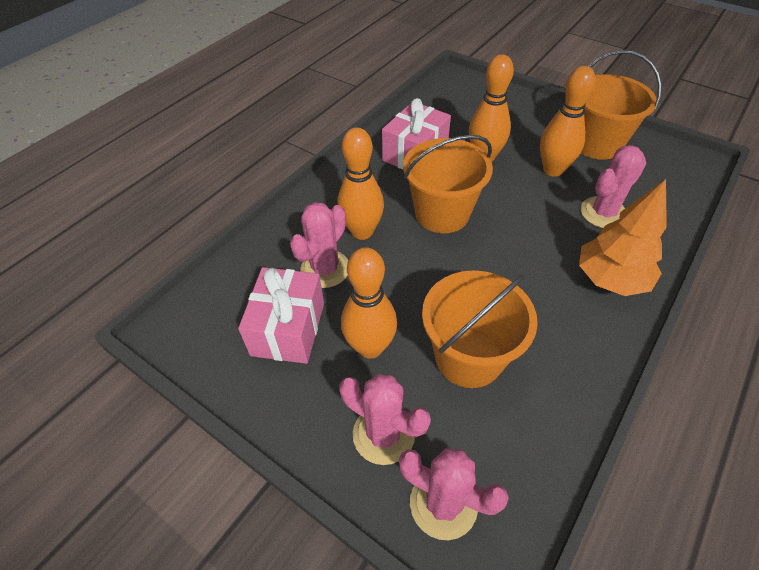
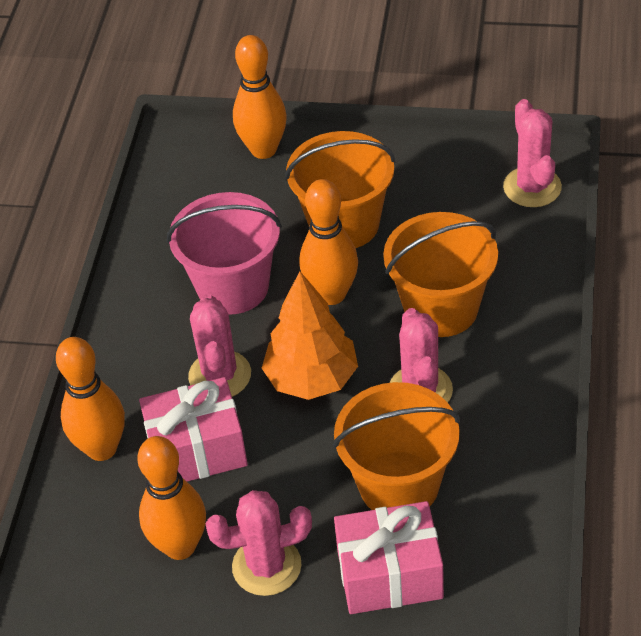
pink bucket: 0 -> 1

